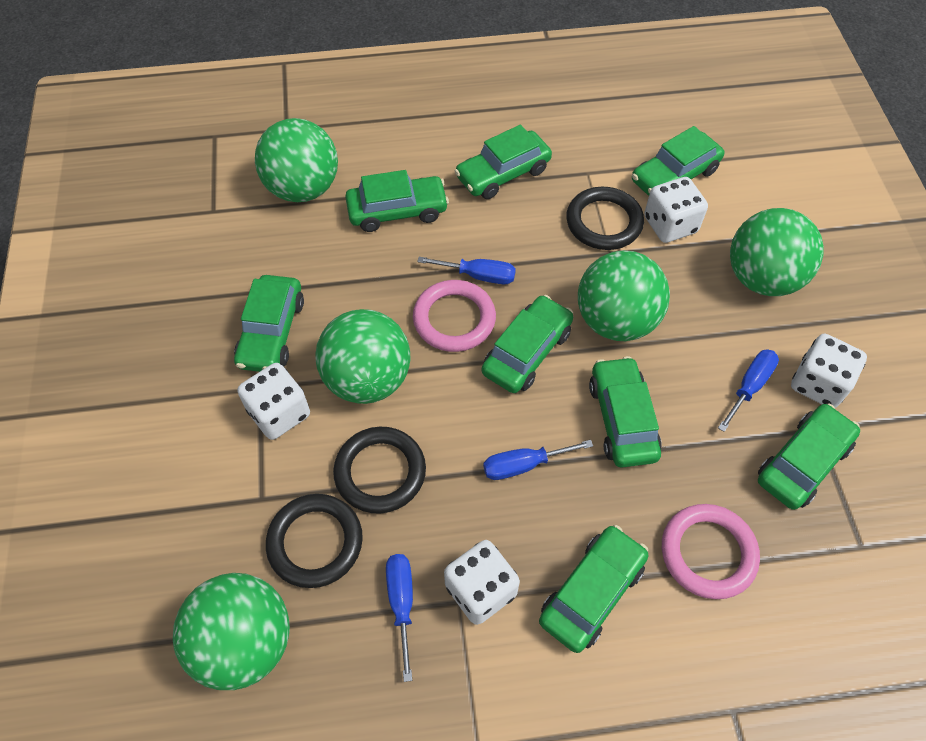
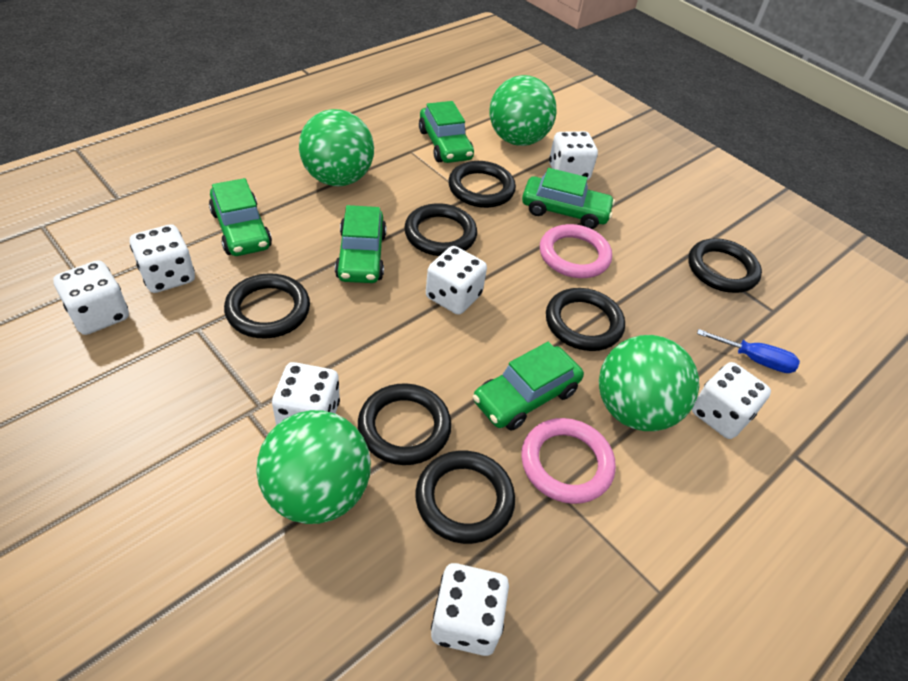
black ring: 3 -> 7
blue screwdriver: 4 -> 1
green ball: 5 -> 4
green car: 8 -> 5
white dice: 4 -> 7

